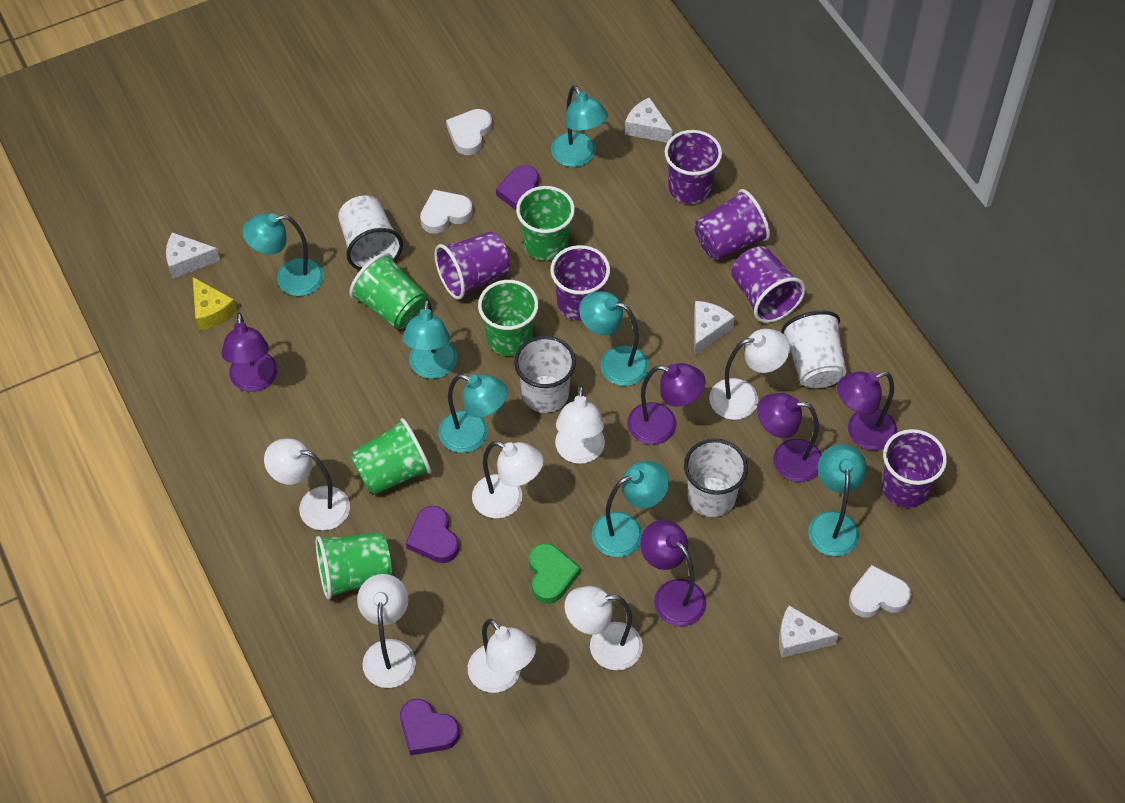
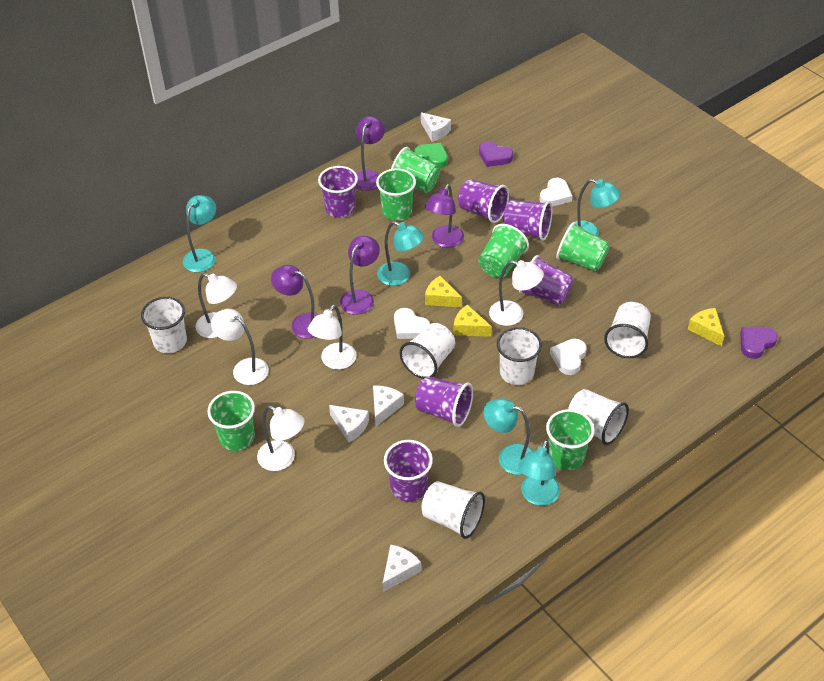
green cup: 5 -> 6
purple heart: 3 -> 2
purple lamp: 5 -> 4
turquoise lamp: 7 -> 5
white cup: 4 -> 6
white lamp: 7 -> 5
yellow cheese: 1 -> 3

